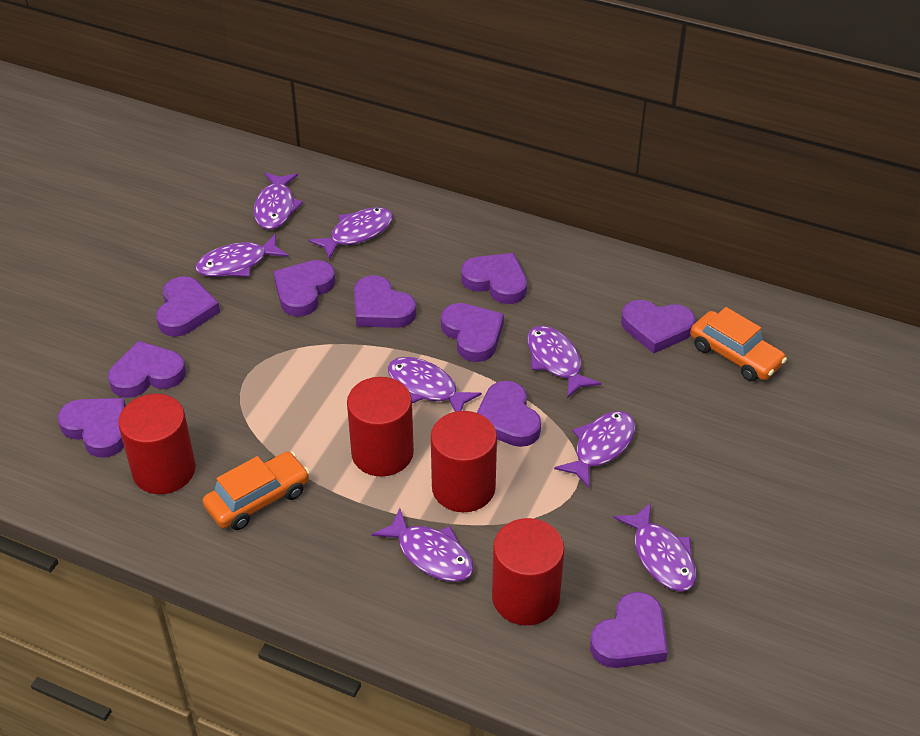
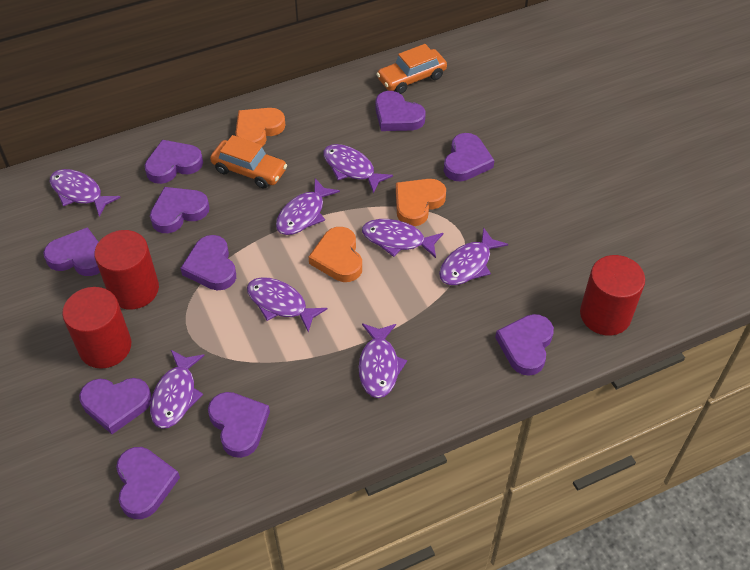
orange heart: 0 -> 3
red cylinder: 4 -> 3

